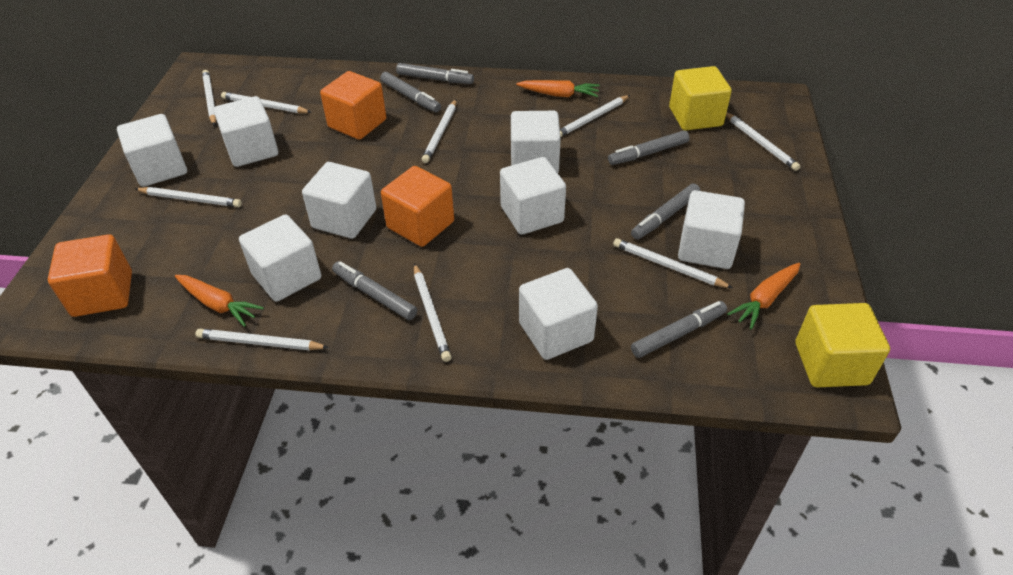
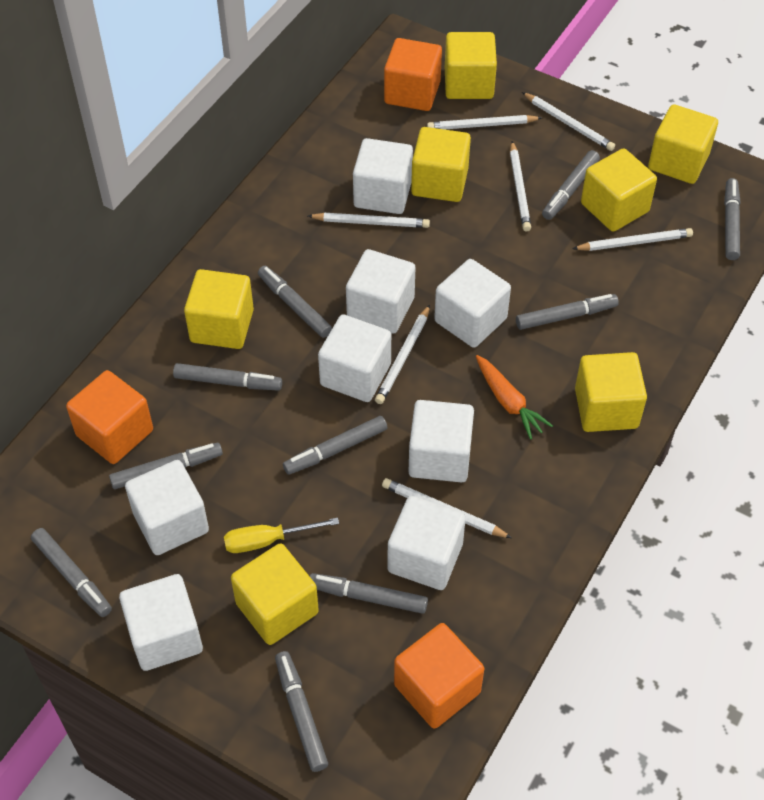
grey marker: 6 -> 10
orange carrot: 3 -> 1
white pencil: 9 -> 7
yellow cube: 2 -> 7
yellow screwdriver: 0 -> 1

